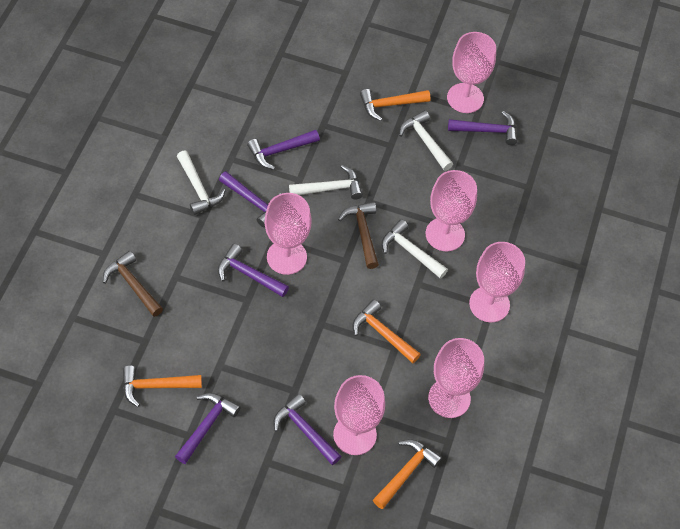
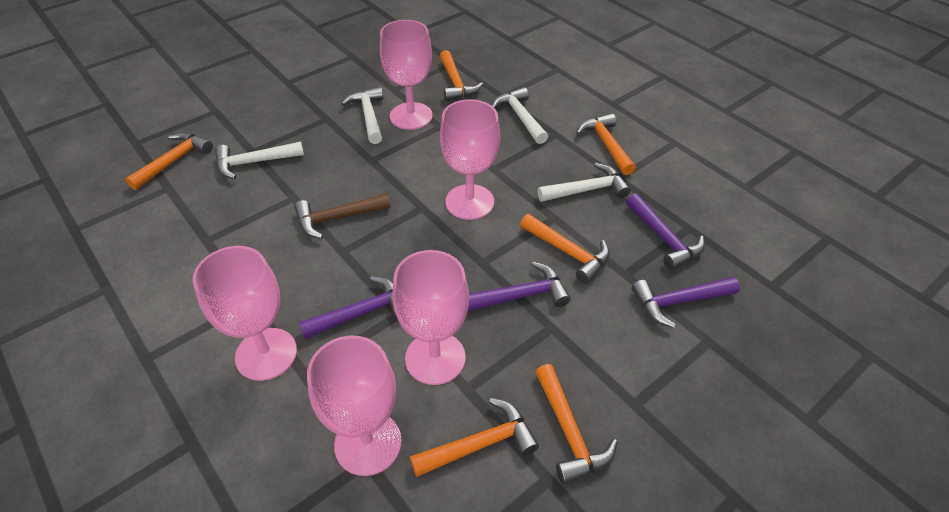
brown hammer: 2 -> 1
orange hammer: 4 -> 6
pink goblet: 6 -> 5
purple hammer: 6 -> 4

